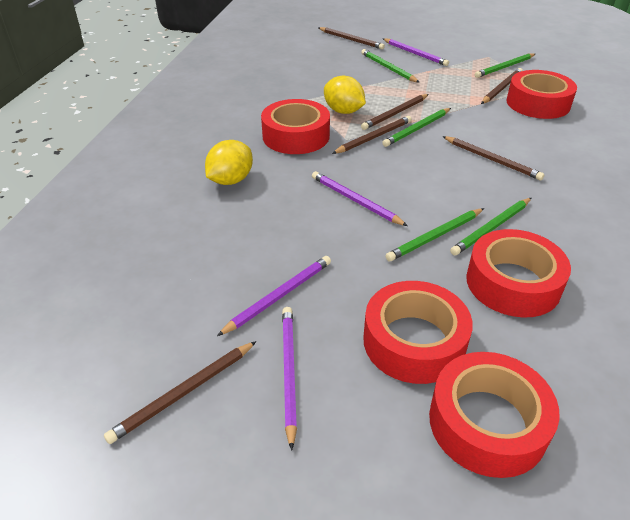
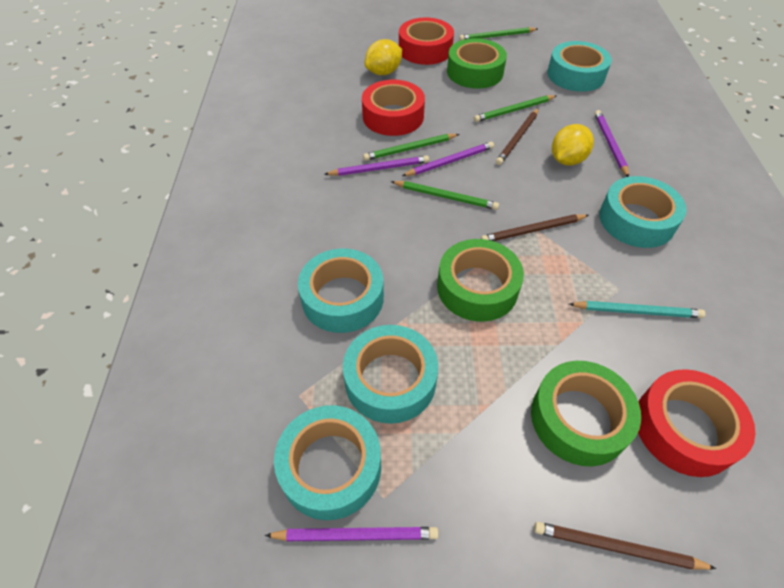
brown pencil: 6 -> 3
green pencil: 5 -> 4
green tape: 0 -> 3
red tape: 5 -> 3
turquoise pencil: 0 -> 1
turquoise tape: 0 -> 5

